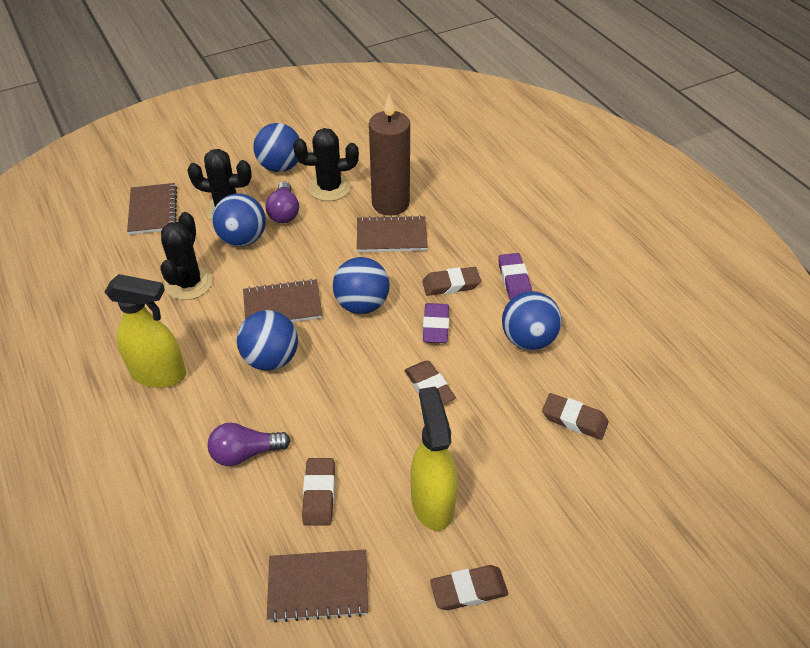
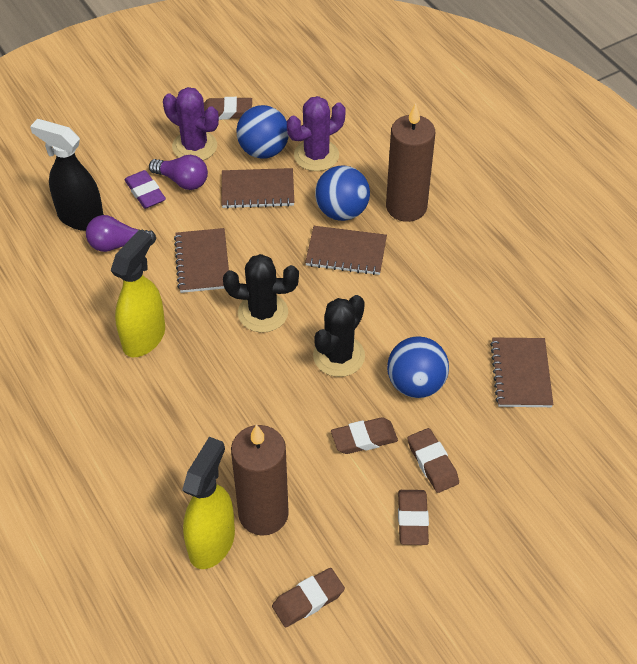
black cactus: 3 -> 2
black spray bottle: 0 -> 1
blue ball: 5 -> 3
brown candle: 1 -> 2
purple cactus: 0 -> 2
purple eraser: 2 -> 1

